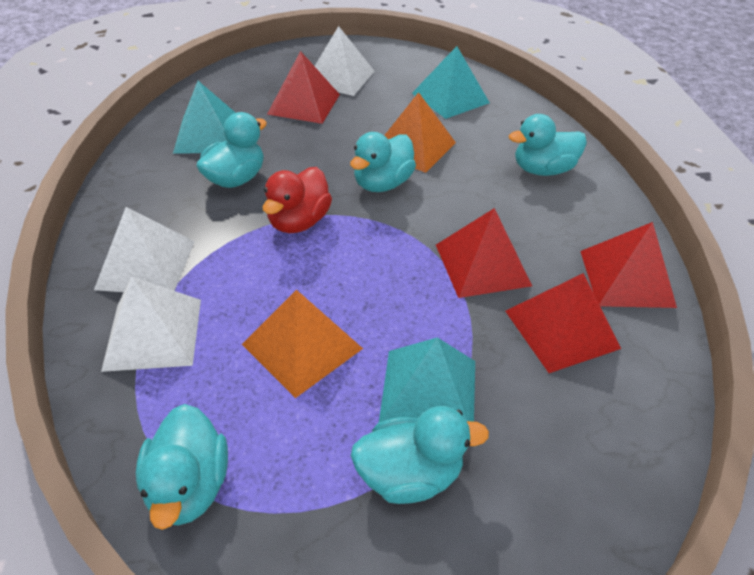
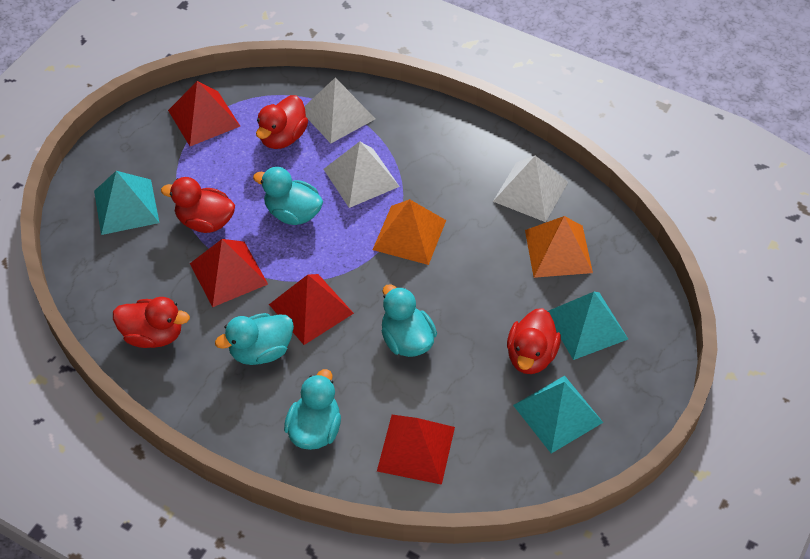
red duck: 1 -> 4
turquoise duck: 5 -> 4

